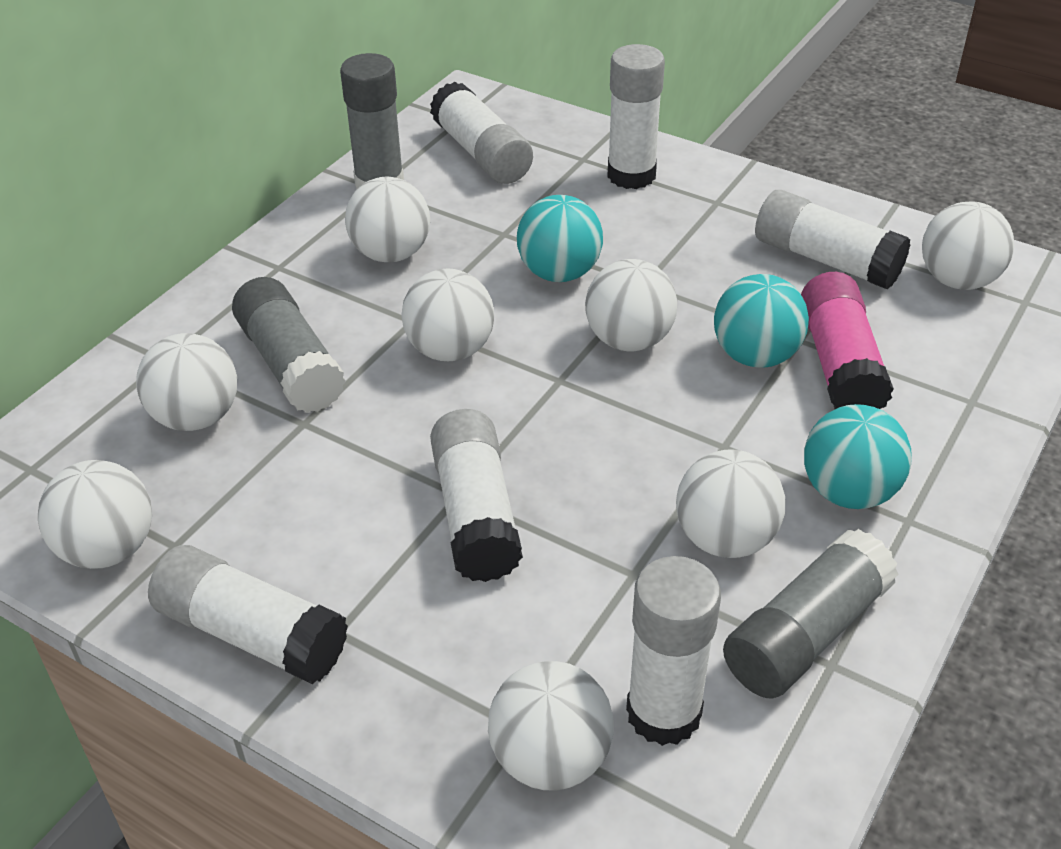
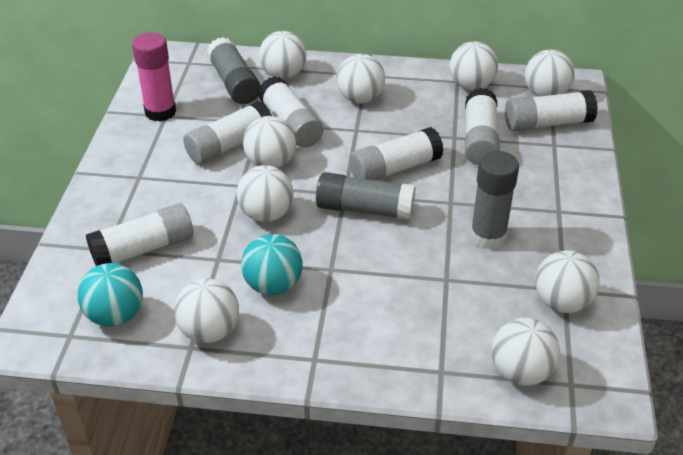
turquoise ball: 3 -> 2
white ball: 8 -> 9

